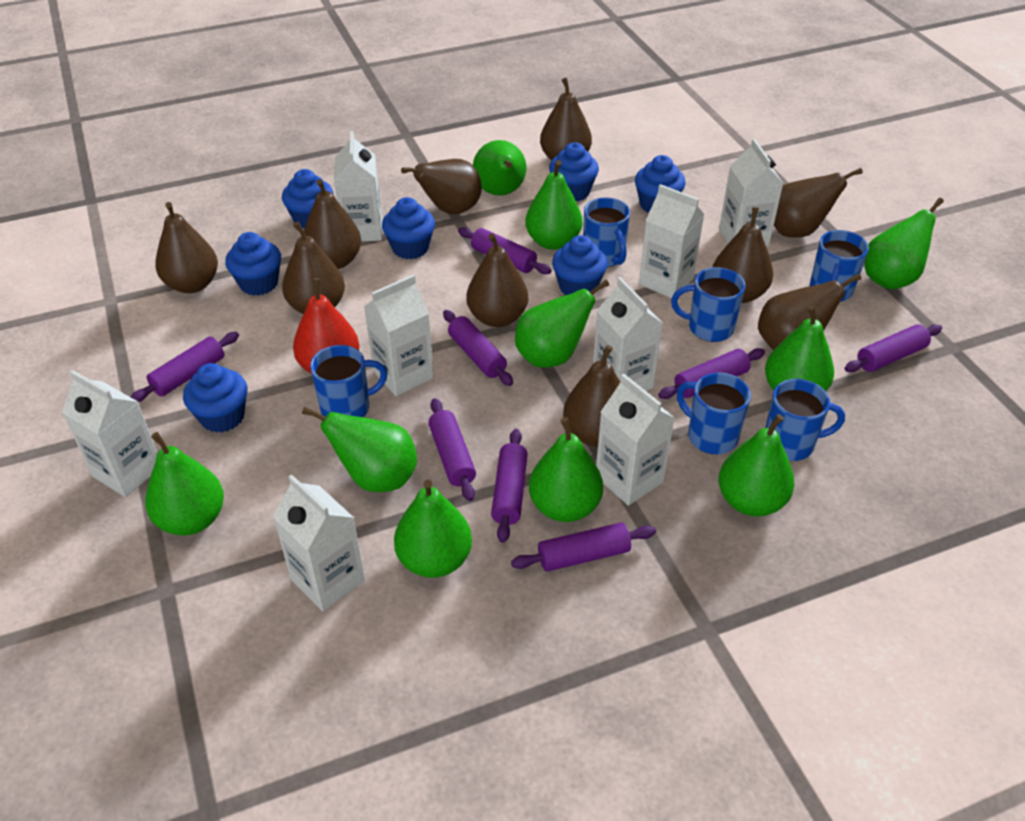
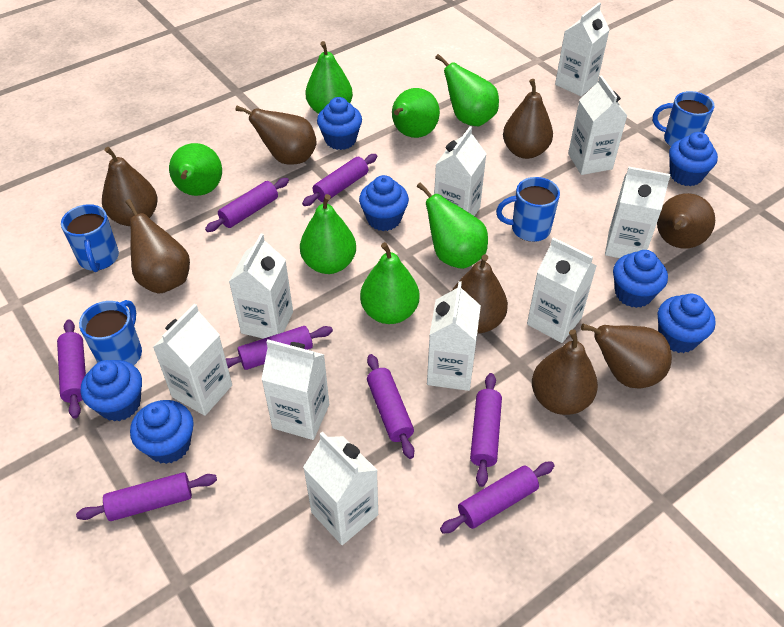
blue mug: 6 -> 4
brown pear: 10 -> 8
green pear: 10 -> 7
red pear: 1 -> 0
white carton: 8 -> 10

